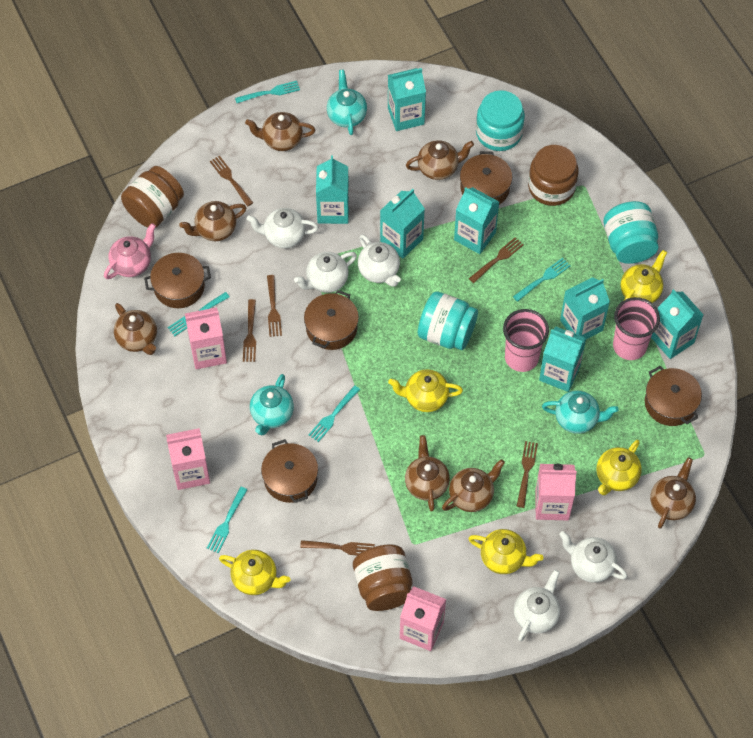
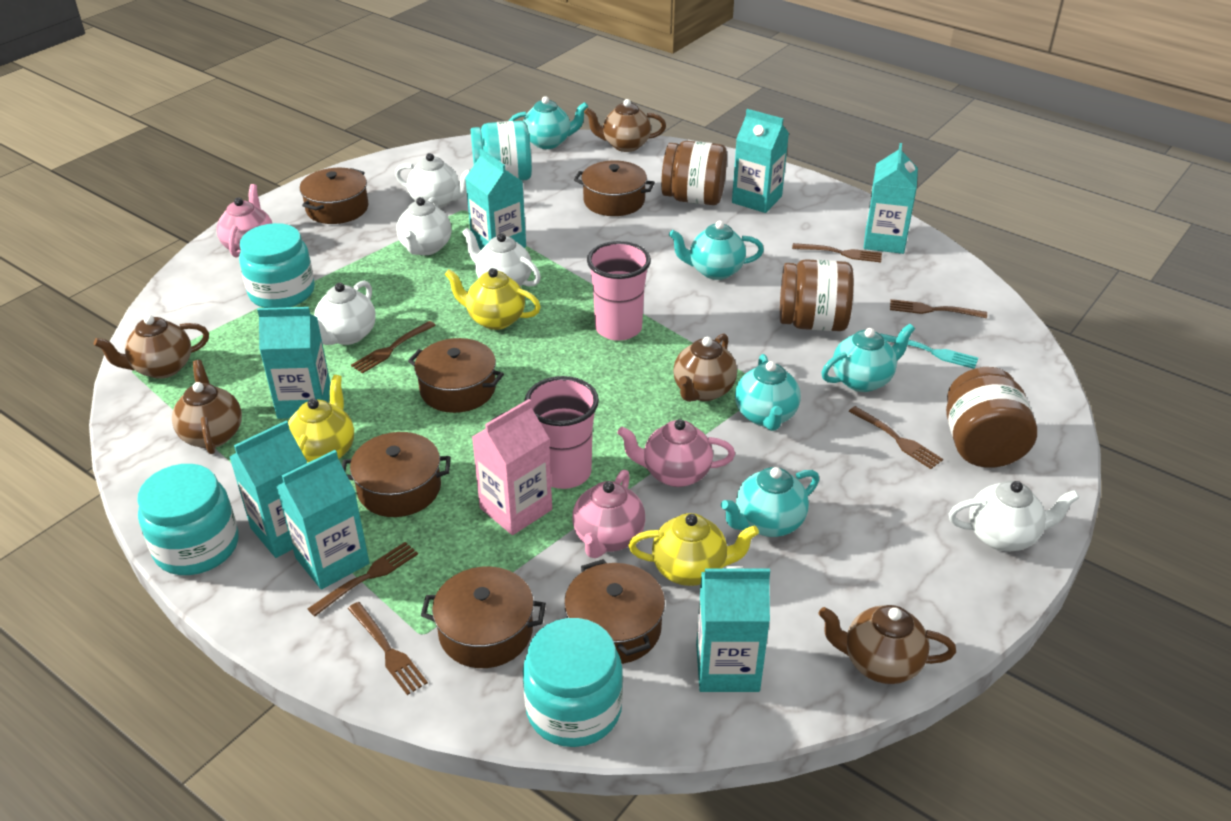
brown pot: 5 -> 6
brown teapot: 7 -> 5
pink carton: 4 -> 1
pink teapot: 1 -> 3
turquoise fork: 5 -> 1
turquoise jar: 3 -> 4
turquoise teapot: 3 -> 5
yellow teapot: 5 -> 3

